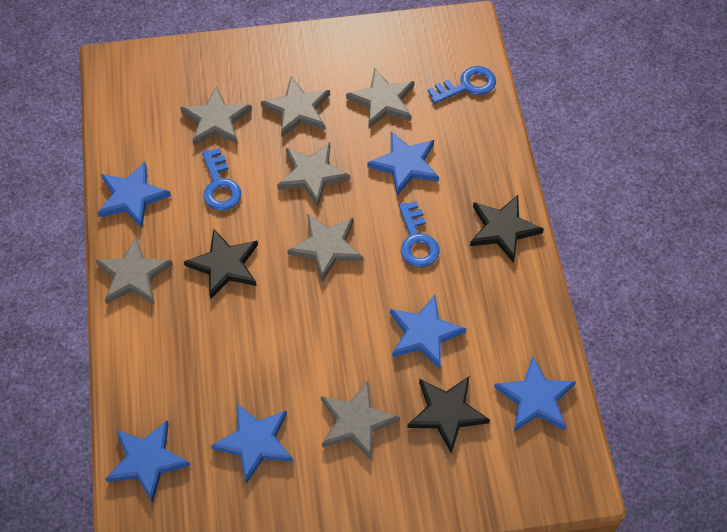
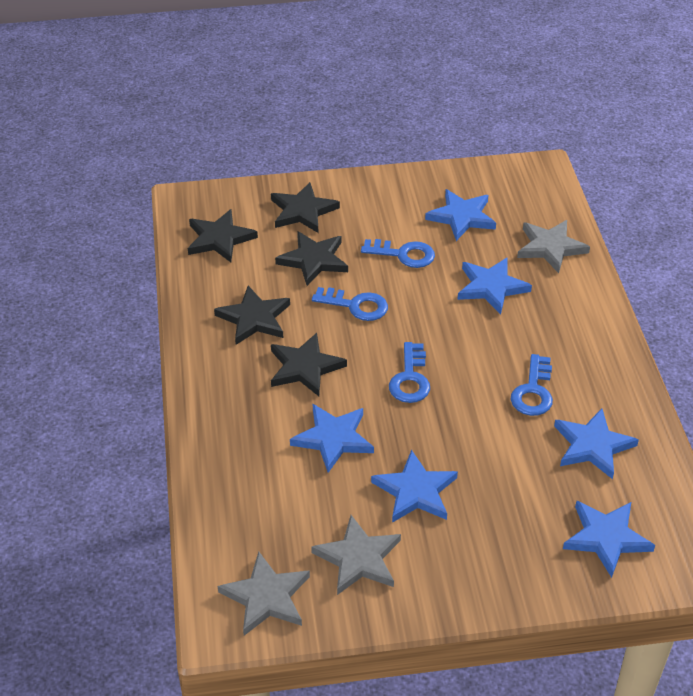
black star: 3 -> 5
blue key: 3 -> 4
grey star: 7 -> 3

